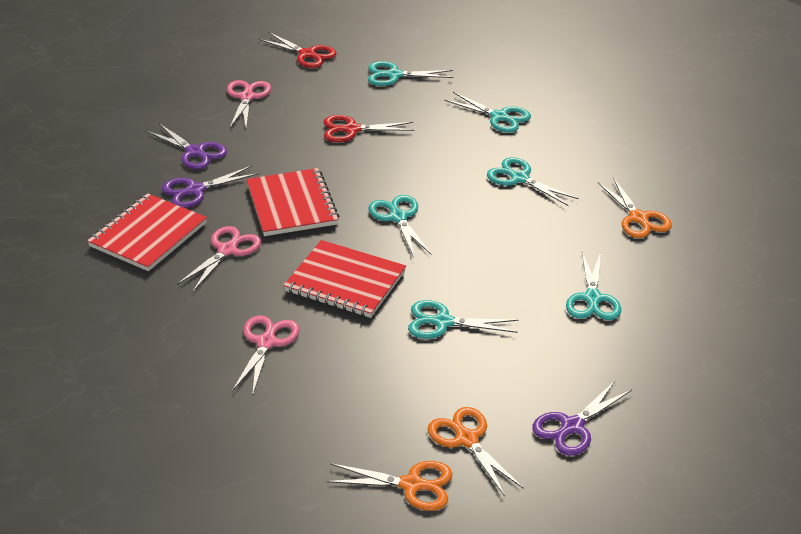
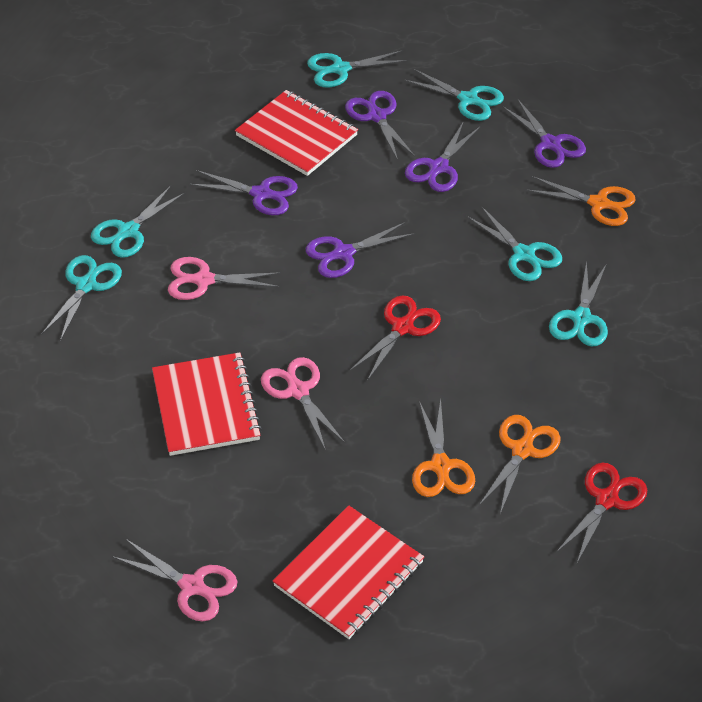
purple scissors: 3 -> 5

